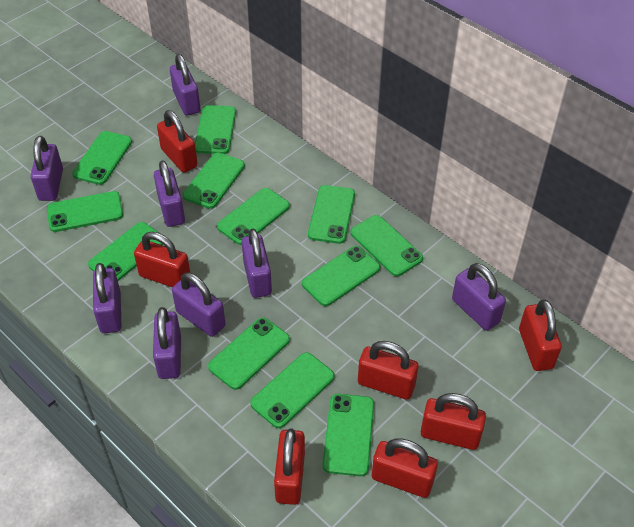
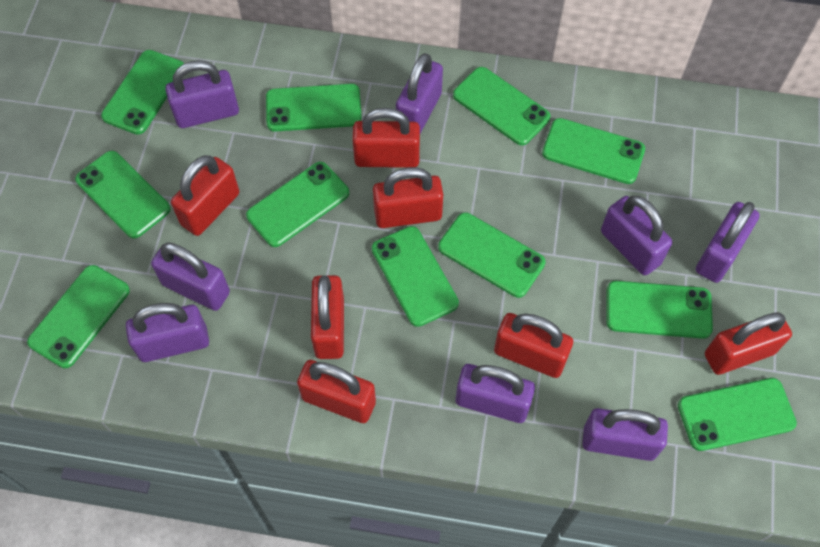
green phone: 12 -> 11

